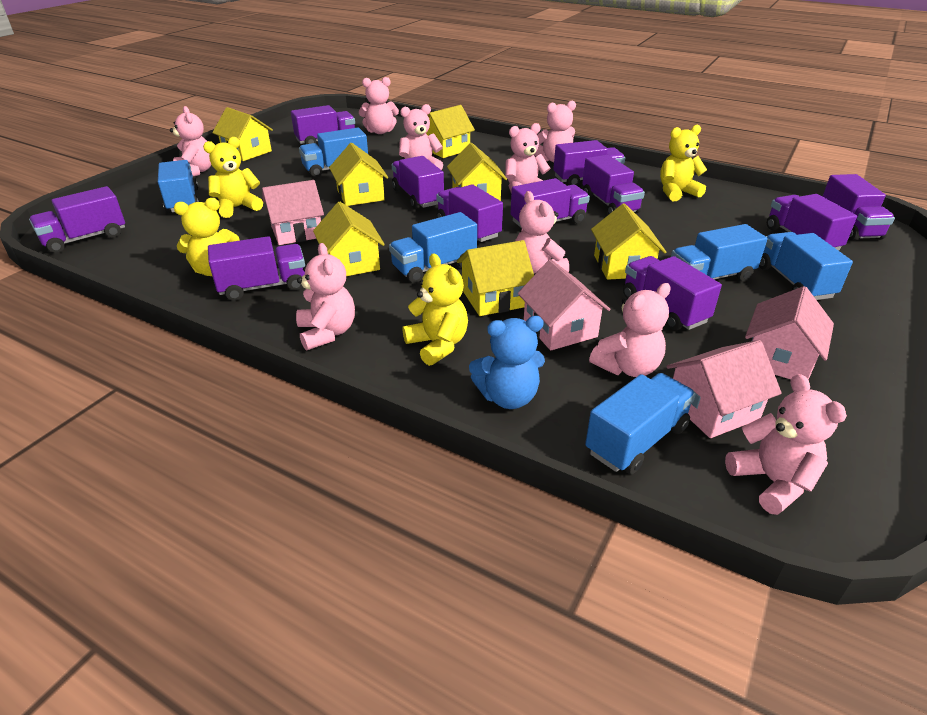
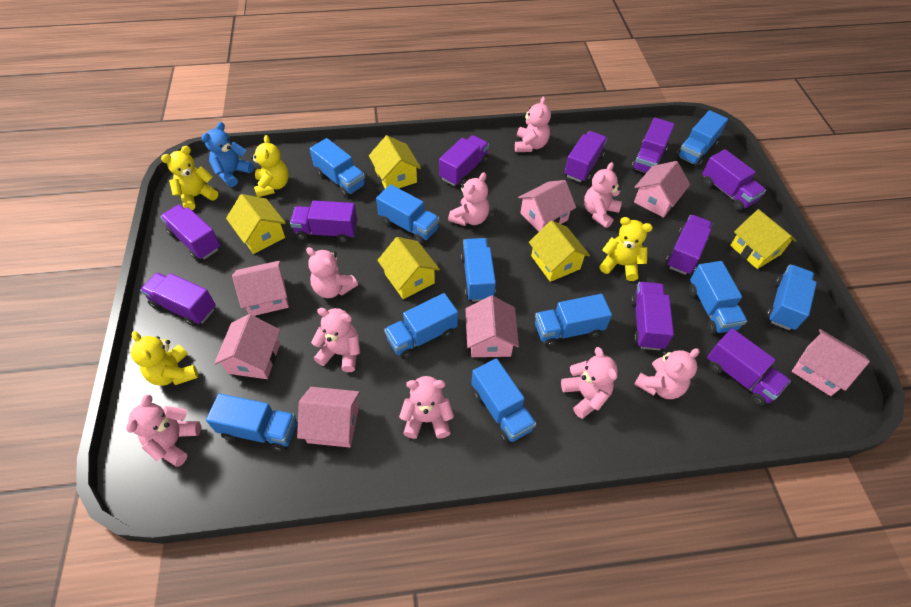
blue truck: 6 -> 10
pink house: 4 -> 7
purple truck: 11 -> 10
yellow house: 7 -> 5

